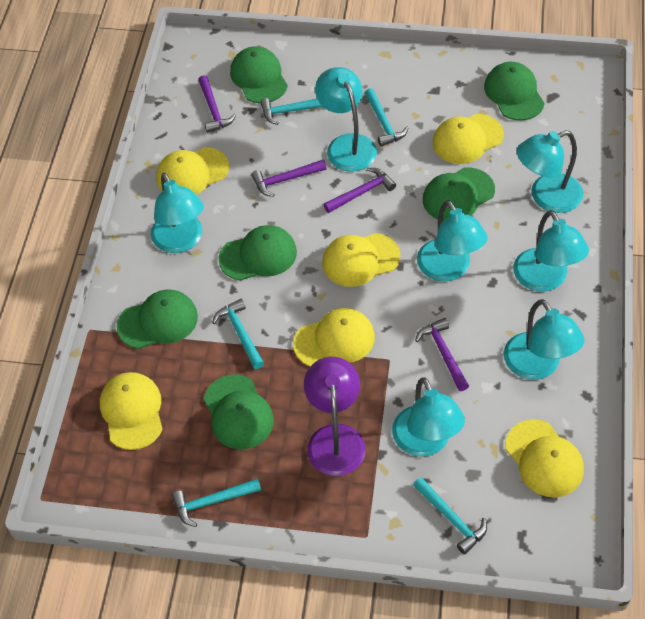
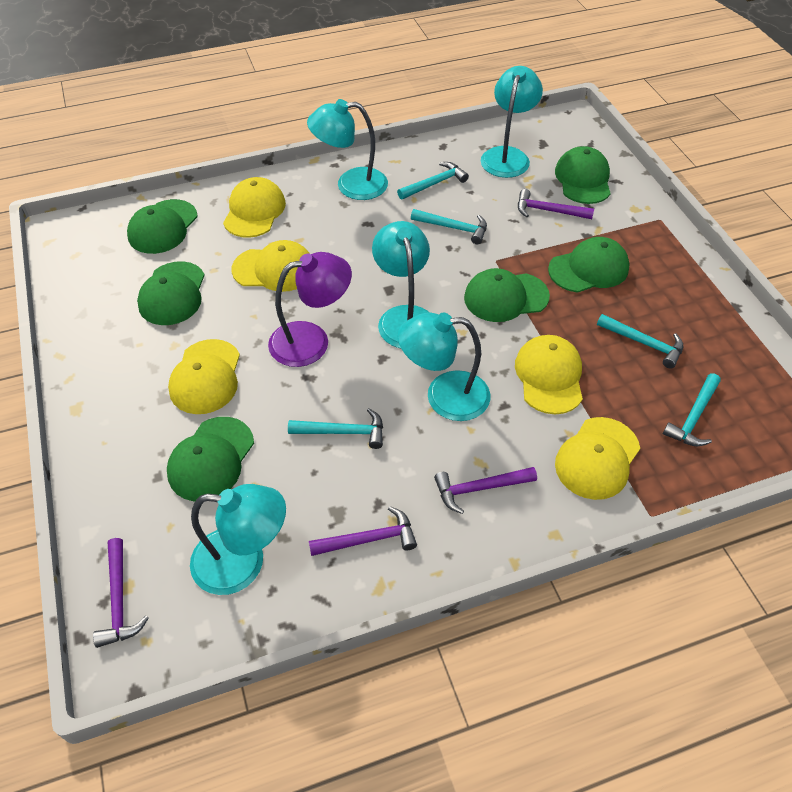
turquoise lamp: 7 -> 5
yellow cap: 6 -> 5

